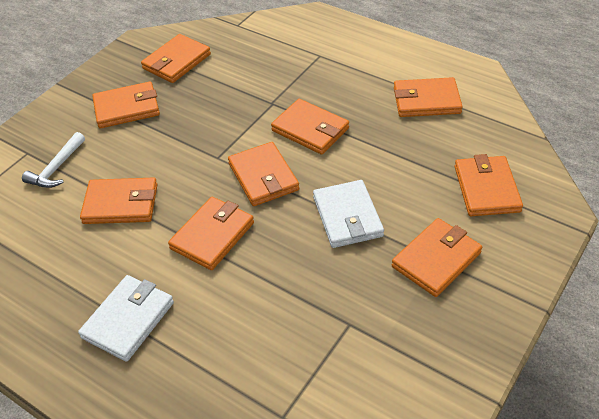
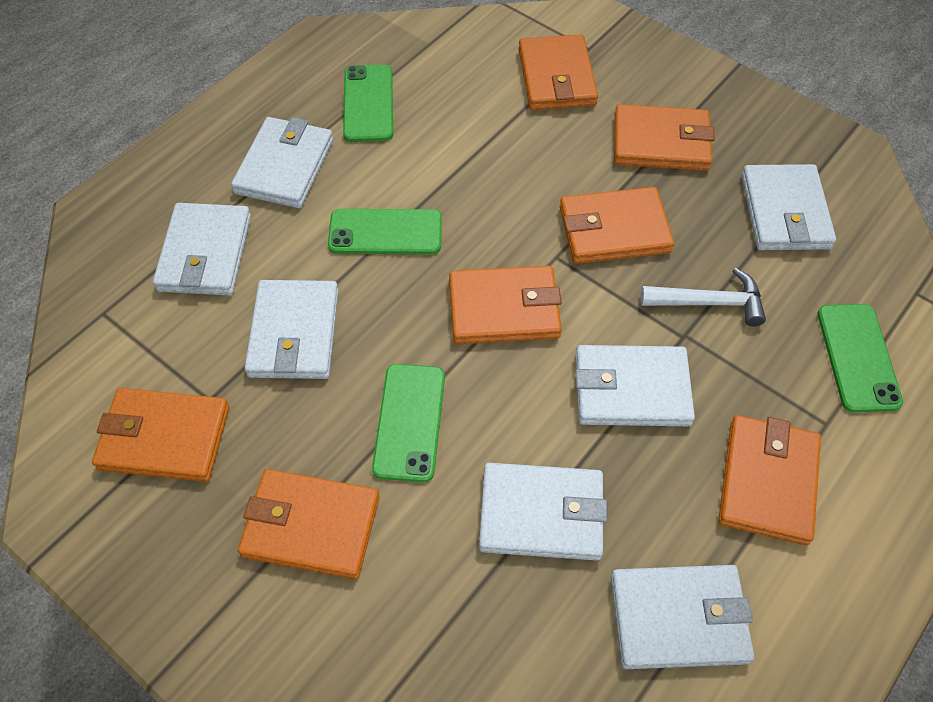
green phone: 0 -> 4
orange wallet: 9 -> 7
white wallet: 2 -> 7

